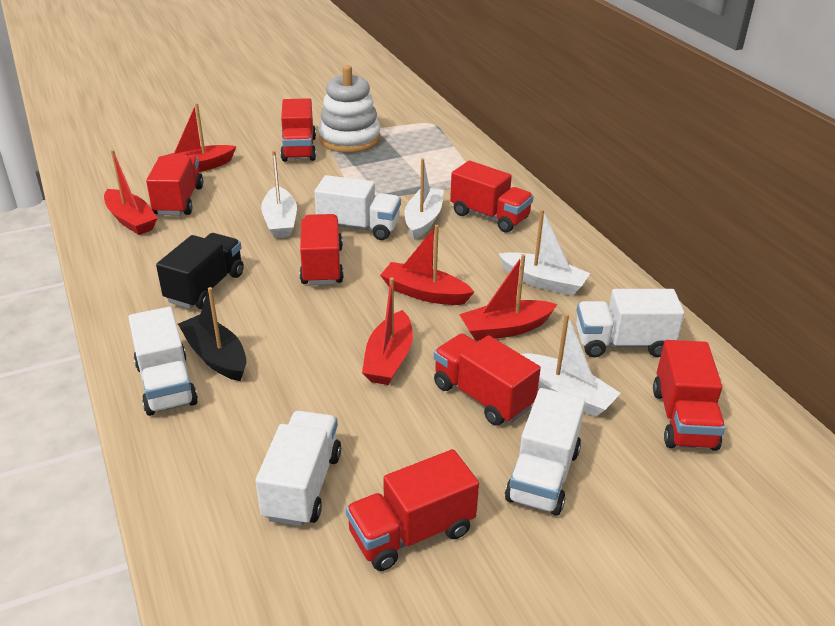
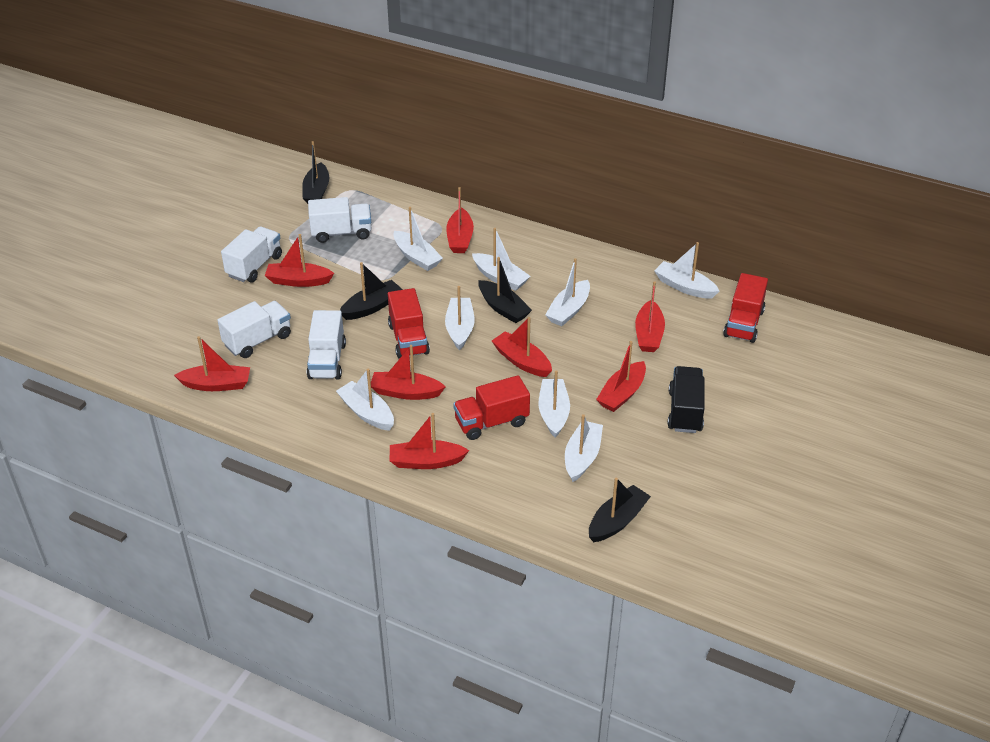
black boat: 1 -> 4
red boat: 5 -> 8
red truck: 7 -> 3
white boat: 4 -> 8
white stacking toy: 1 -> 0
white truck: 5 -> 4

